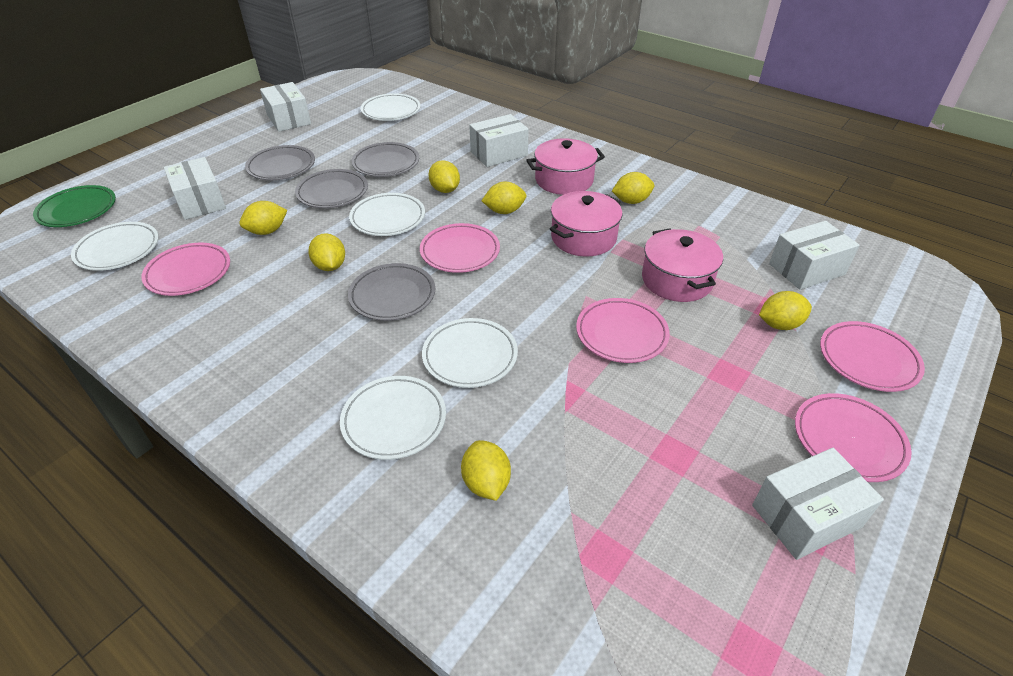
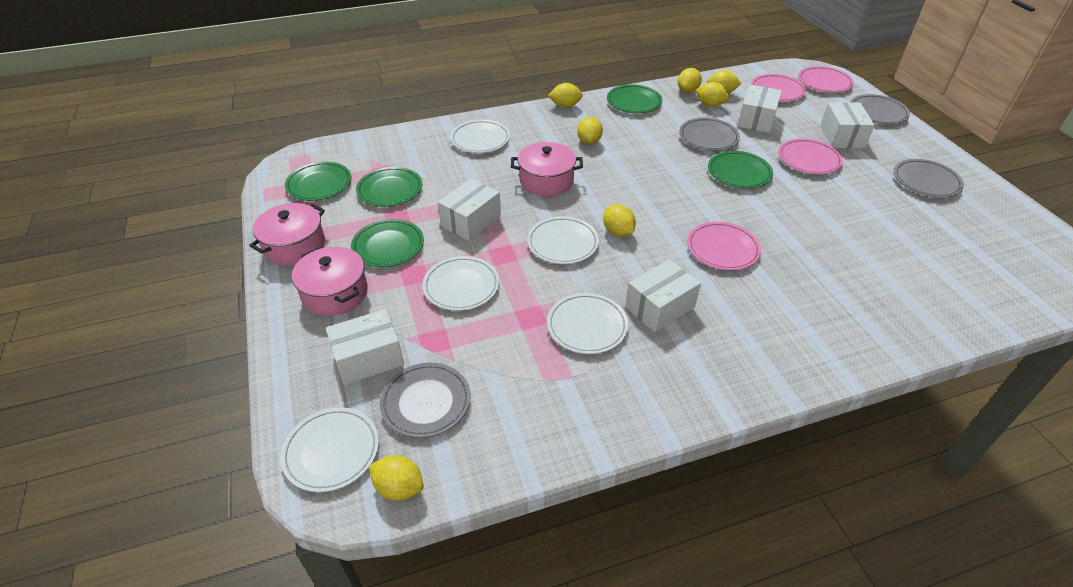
green plate: 1 -> 5
pink plate: 5 -> 4

